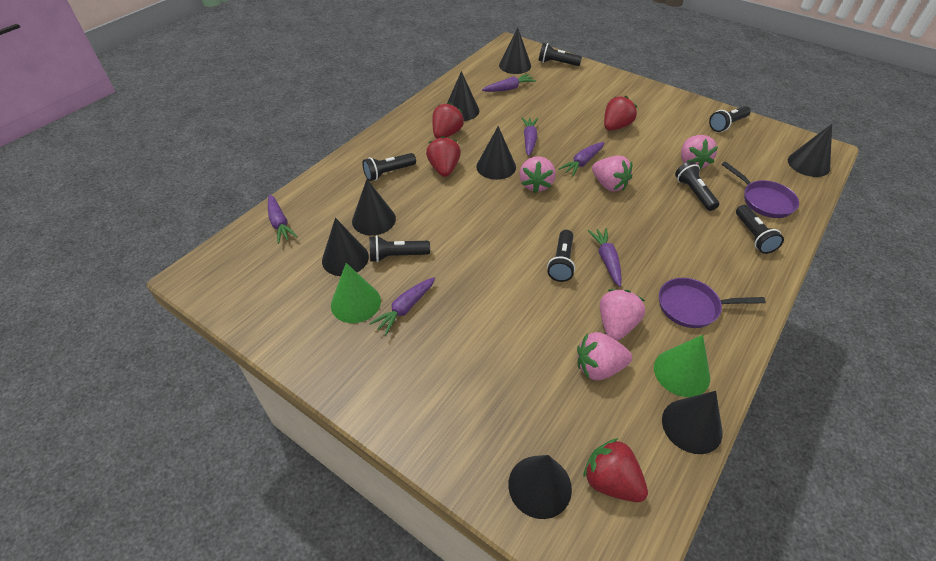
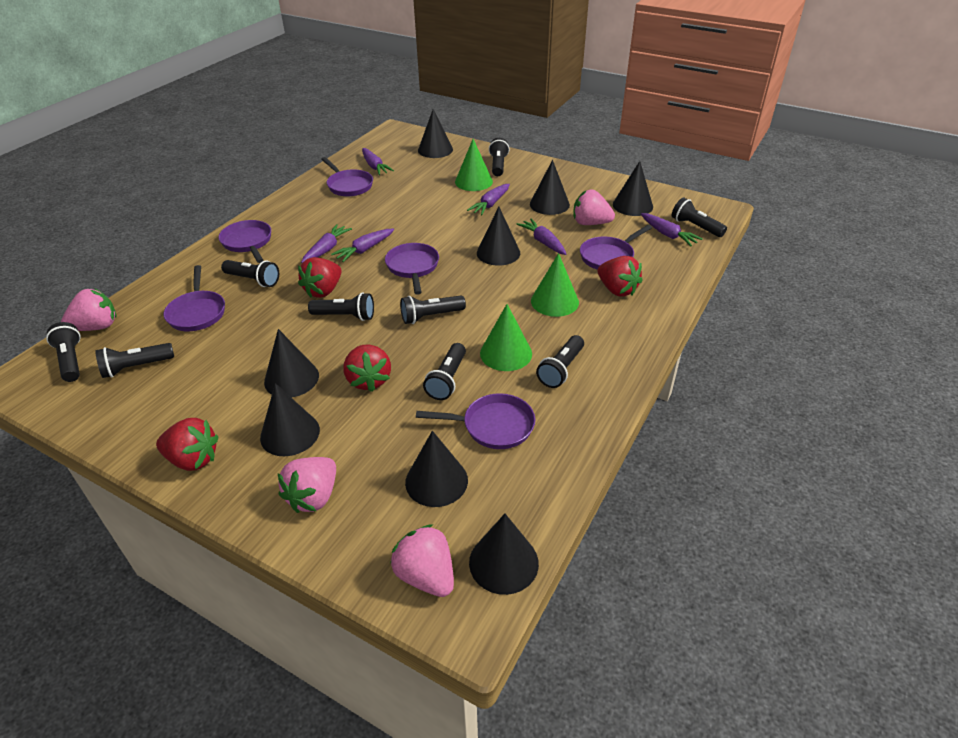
black flashlight: 7 -> 9
green cone: 2 -> 3
pink strawberry: 5 -> 4
purple pan: 2 -> 6

